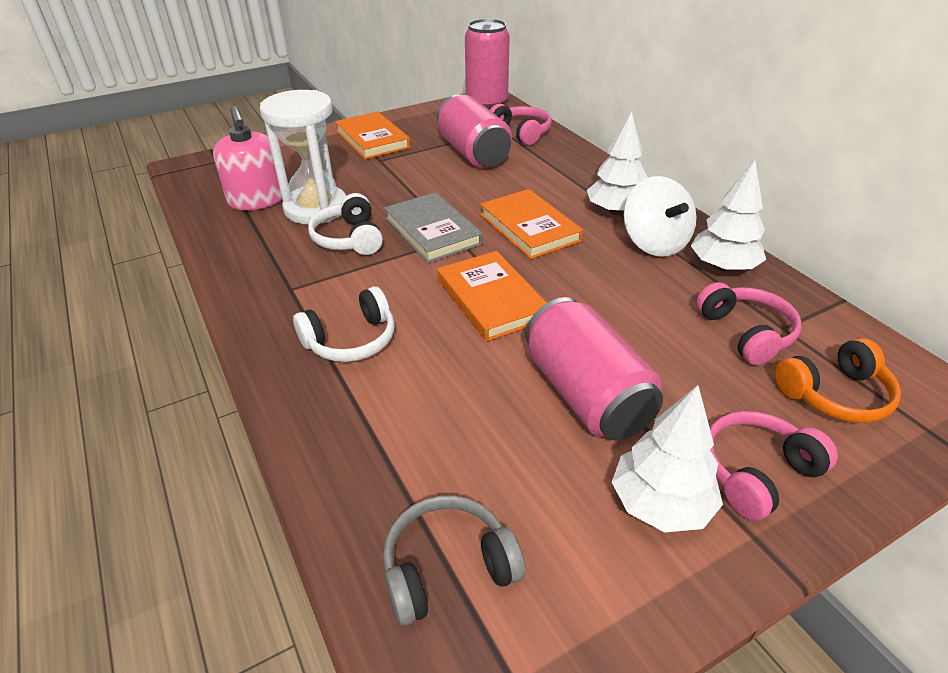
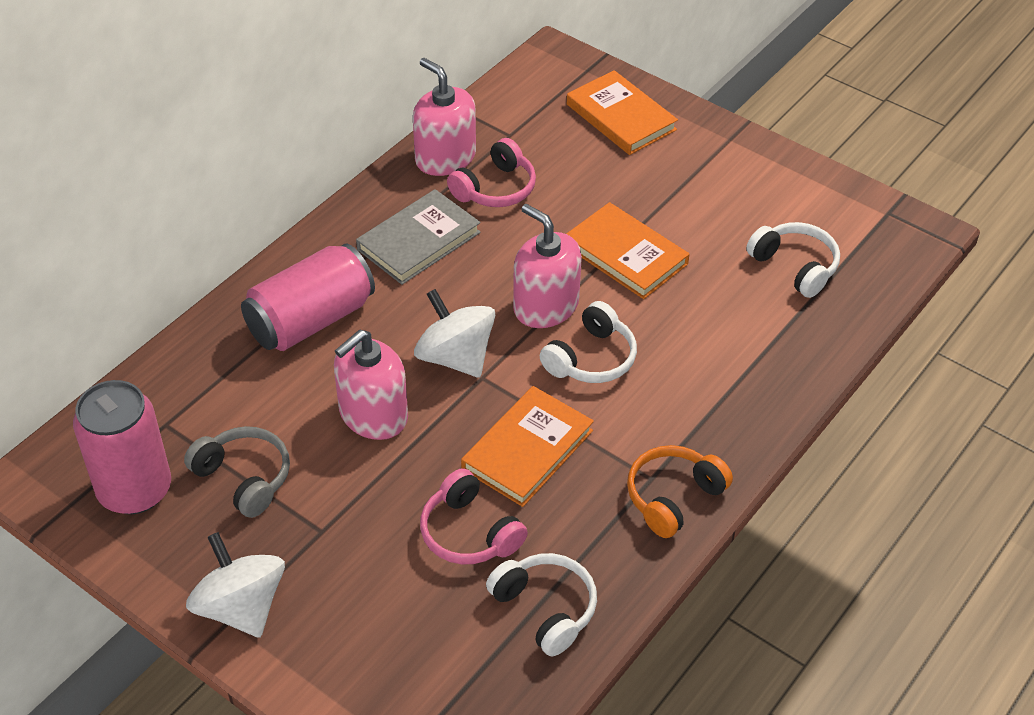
pink can: 3 -> 2
pink headphones: 3 -> 2
pink soap dispenser: 1 -> 3
white headphones: 2 -> 3
white hourglass: 1 -> 0
white spinning top: 1 -> 2
white tree: 3 -> 0

